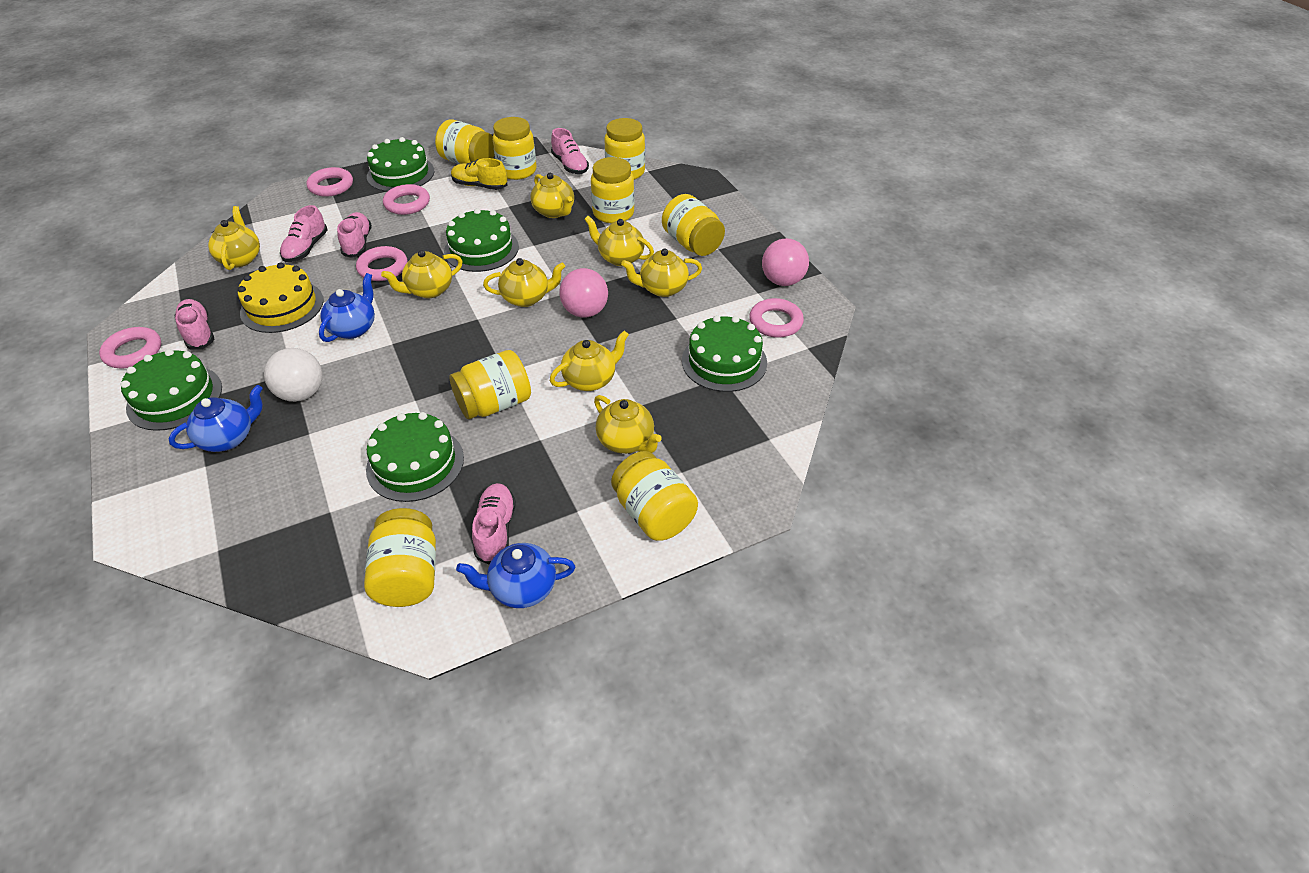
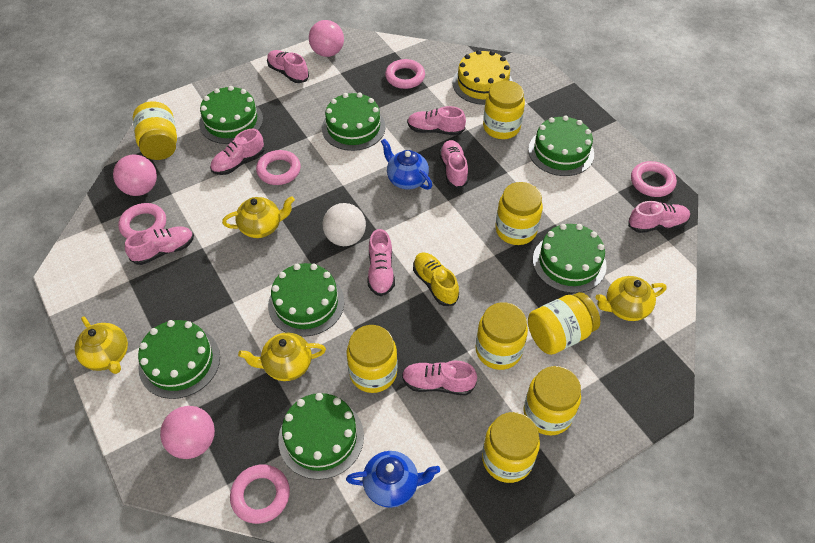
blue teapot: 3 -> 2
green cake: 5 -> 7
pink ball: 2 -> 3
pink shoe: 5 -> 8
yellow teapot: 8 -> 4

